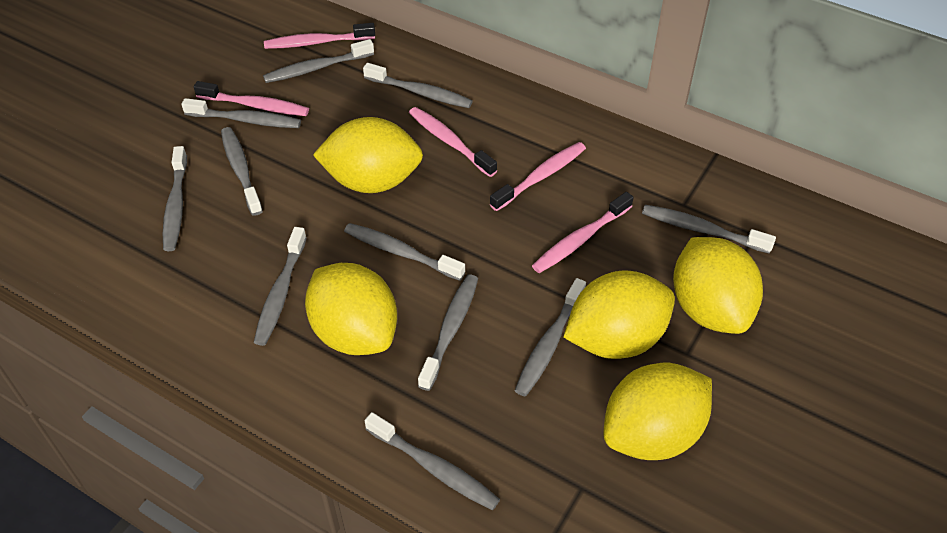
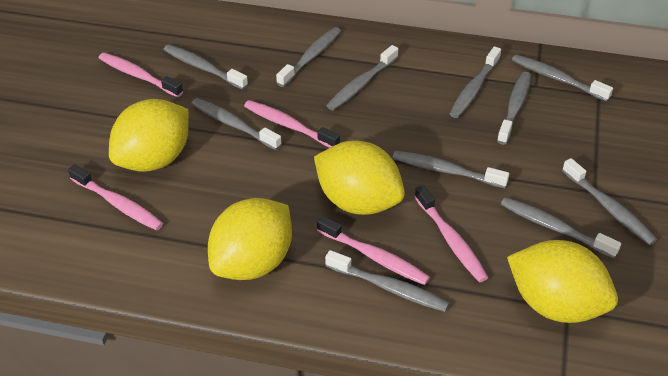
yellow lemon: 5 -> 4

